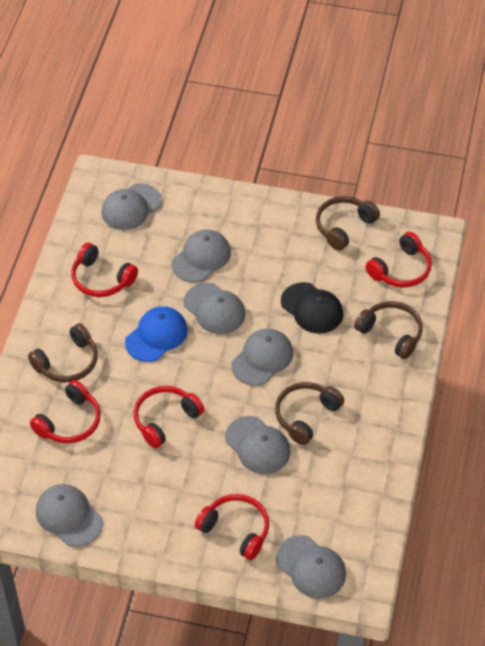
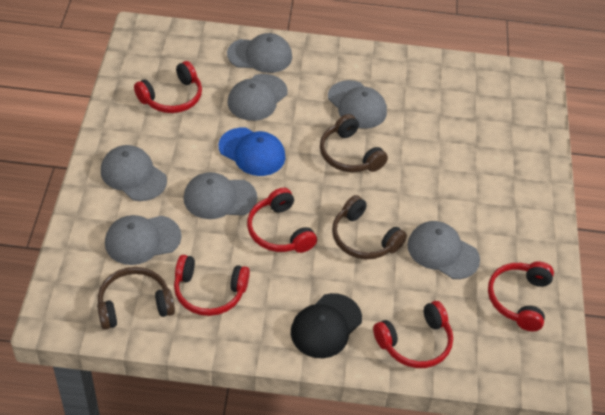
brown headphones: 4 -> 3

